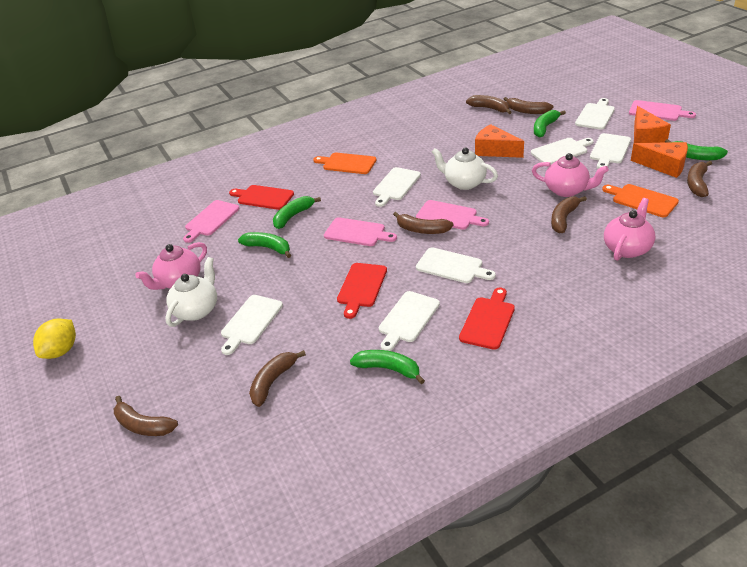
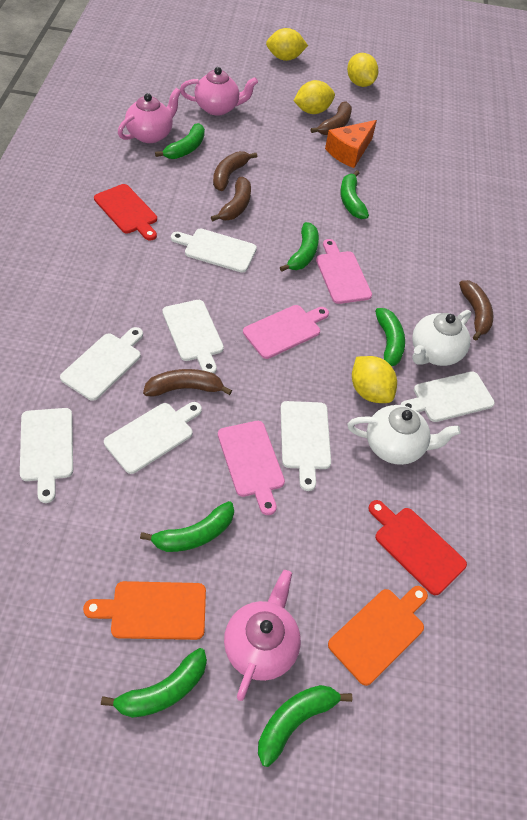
brown banana: 7 -> 5
green banana: 5 -> 7
orange cheese: 3 -> 1
pink cutting board: 4 -> 3
red cutting board: 3 -> 2
yellow lemon: 1 -> 4

